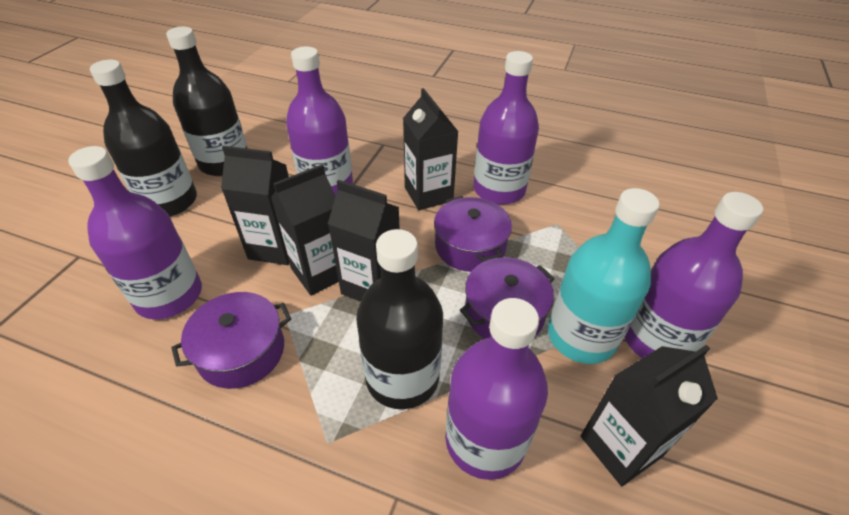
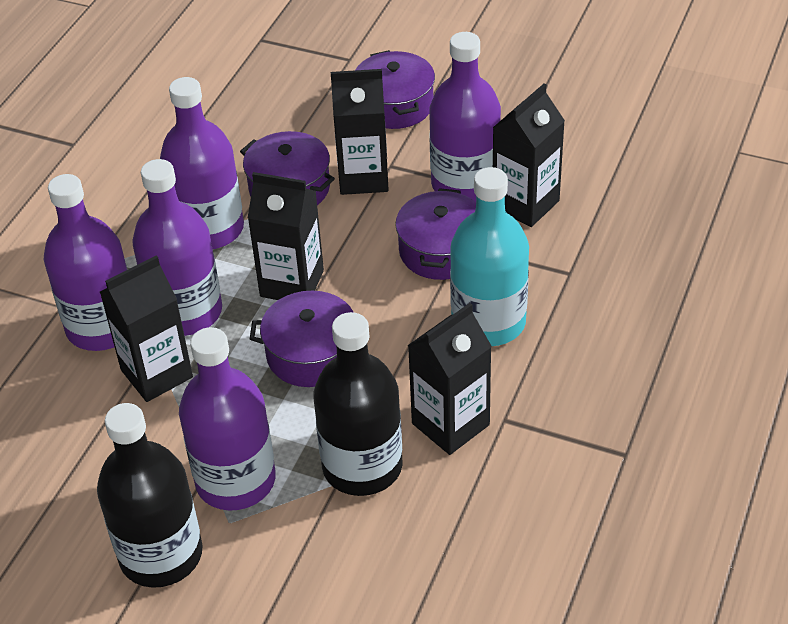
black bottle: 3 -> 2
purple pot: 3 -> 4

